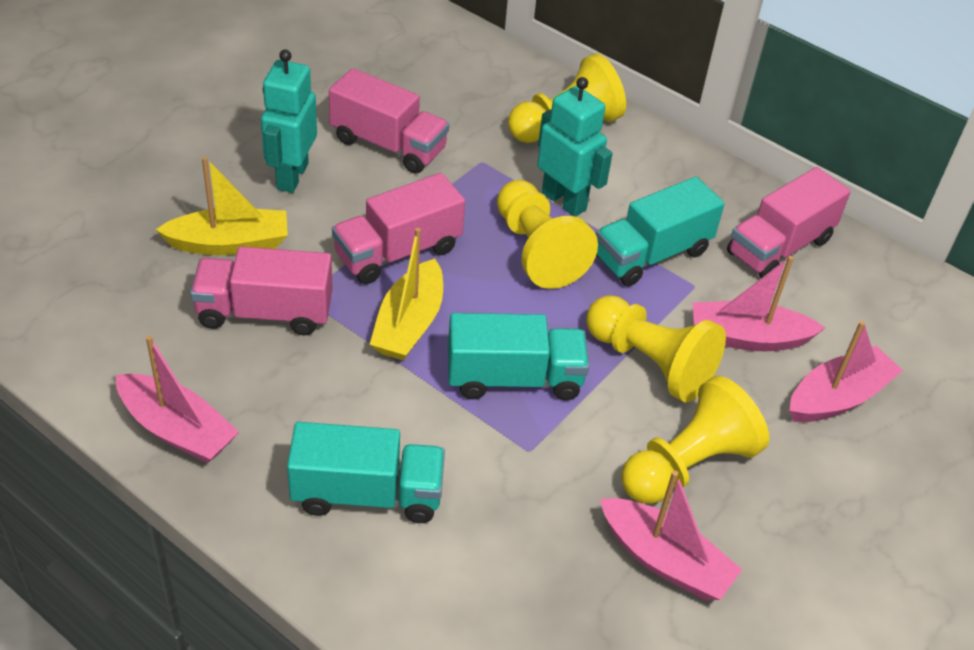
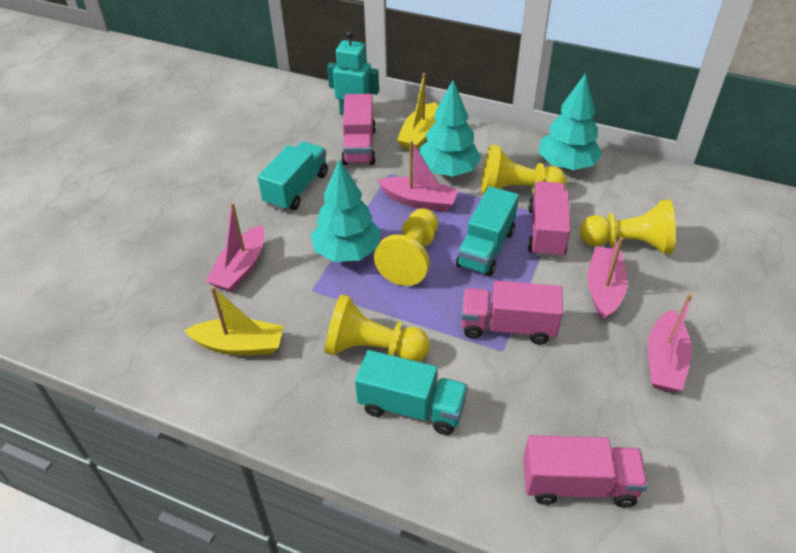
turquoise robot: 2 -> 1
turquoise tree: 0 -> 3

